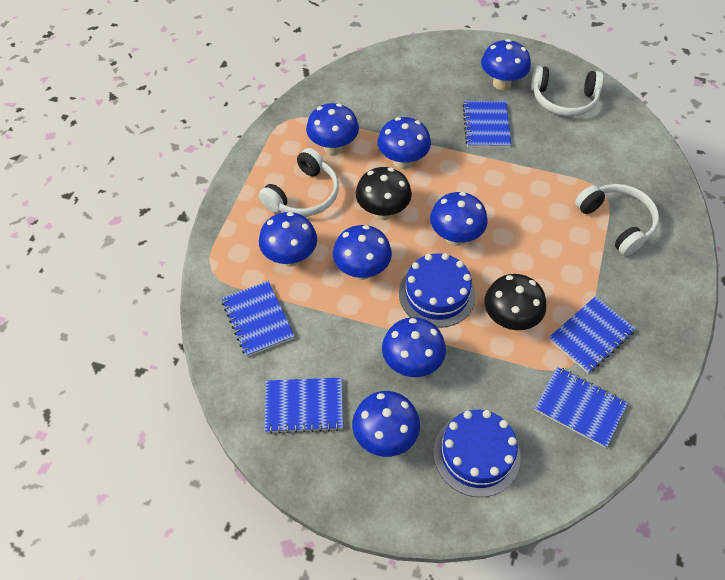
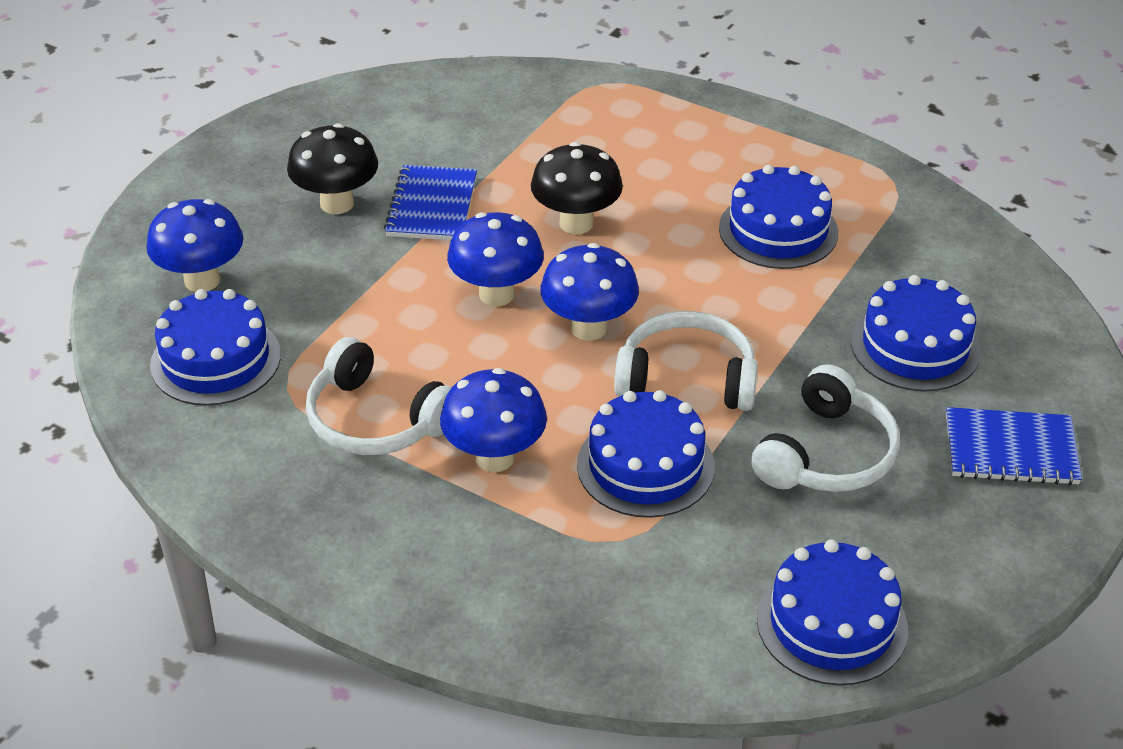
blue cake: 2 -> 5
blue mushroom: 8 -> 4
blue notebook: 5 -> 2

